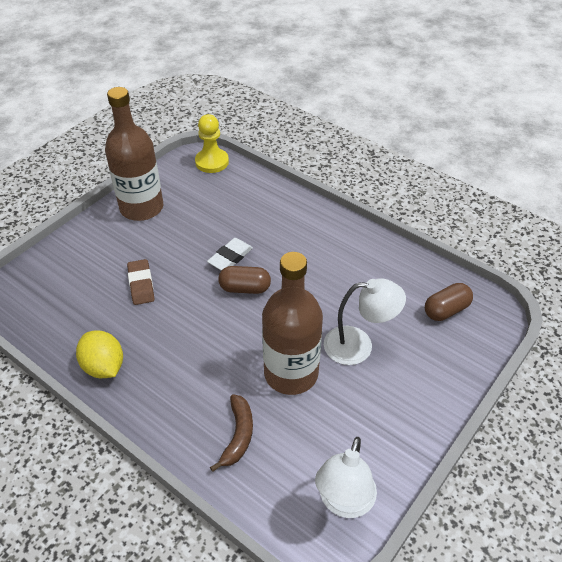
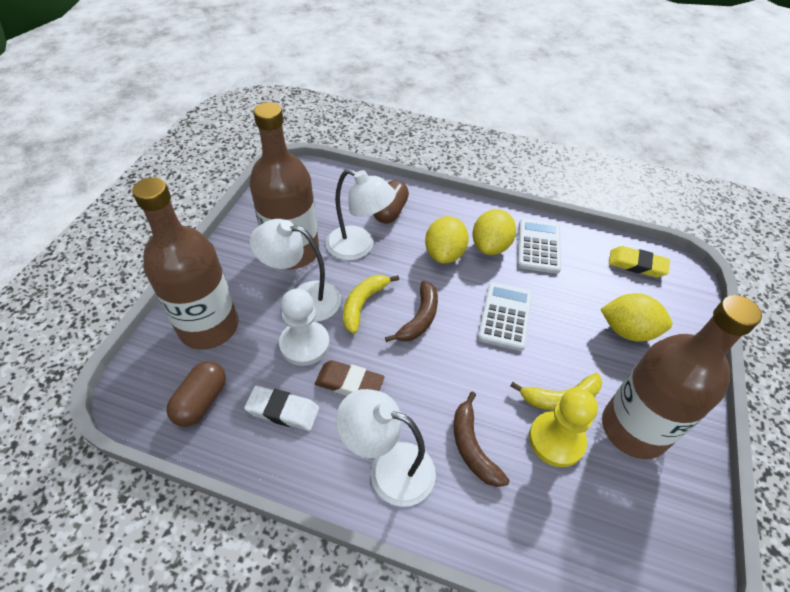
brown banana: 1 -> 2
brown bottle: 2 -> 3
white calculator: 0 -> 2
white lamp: 2 -> 3
white pawn: 0 -> 1
yellow banana: 0 -> 2
yellow eraser: 0 -> 1
yellow lemon: 1 -> 3

